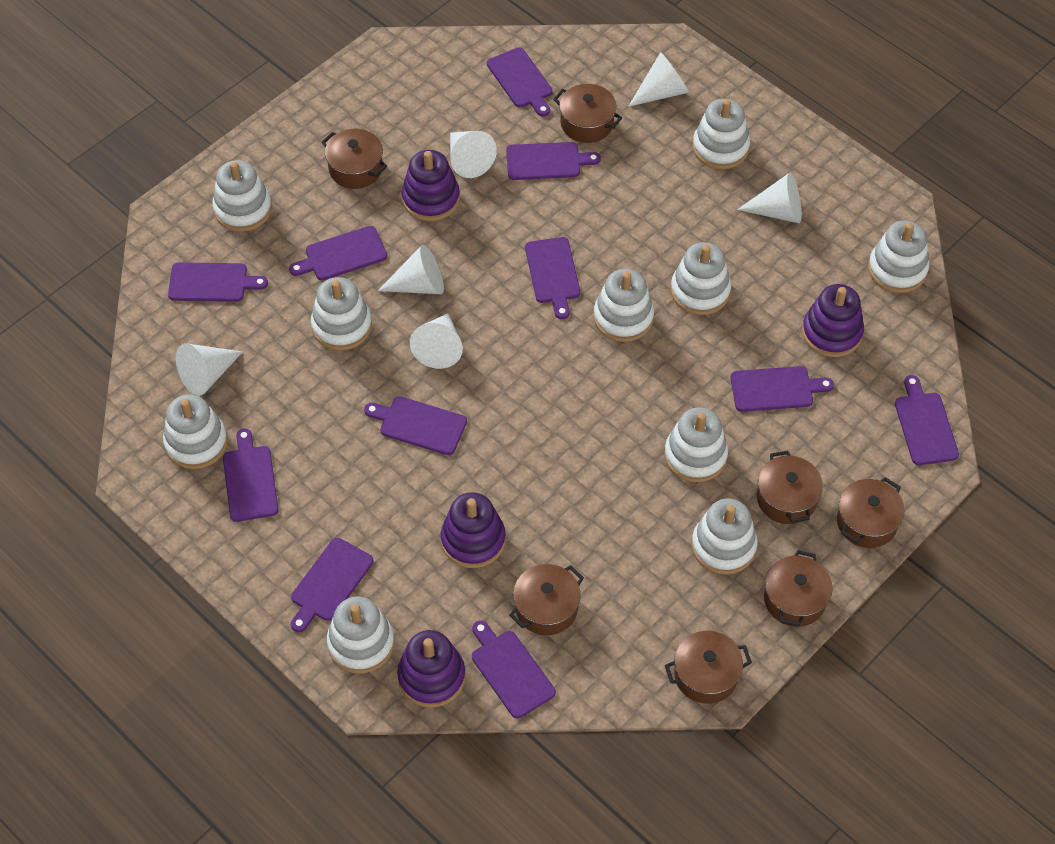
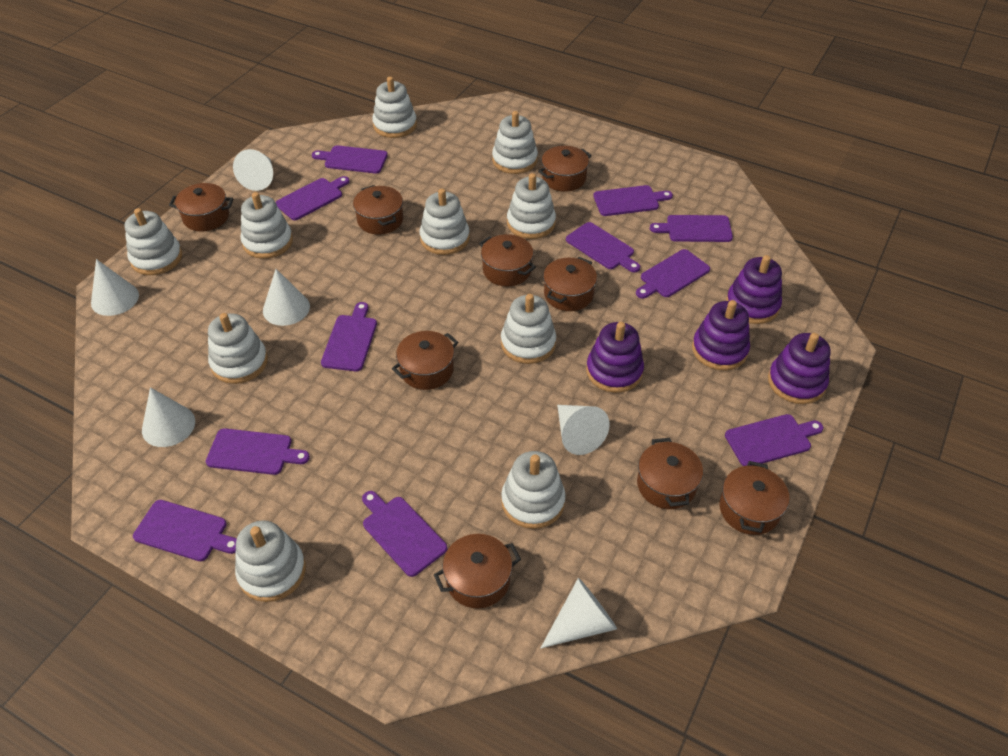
brown pot: 7 -> 9

